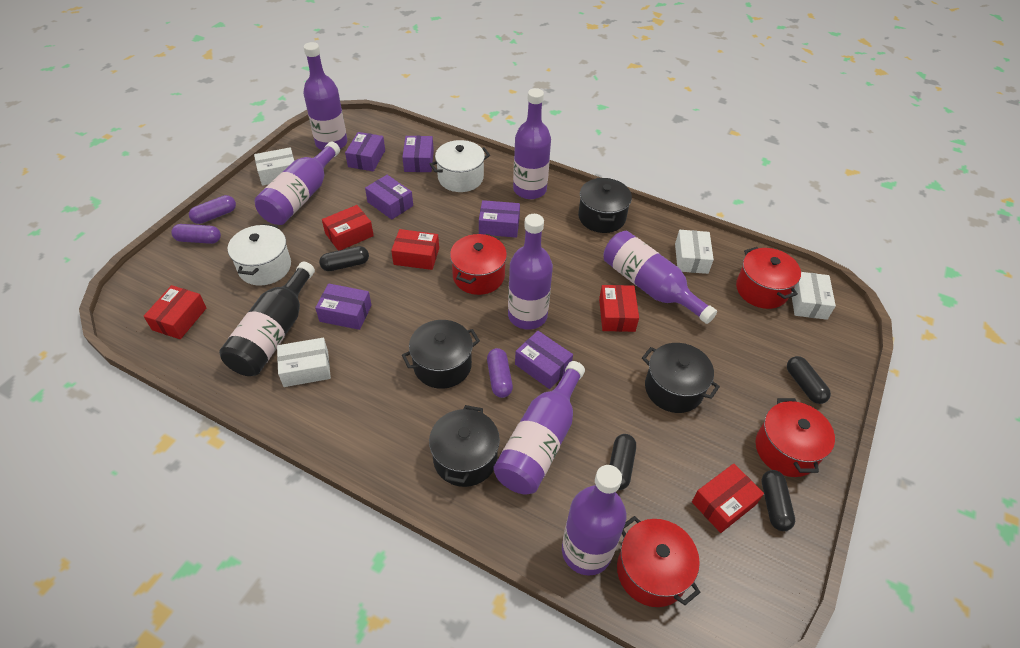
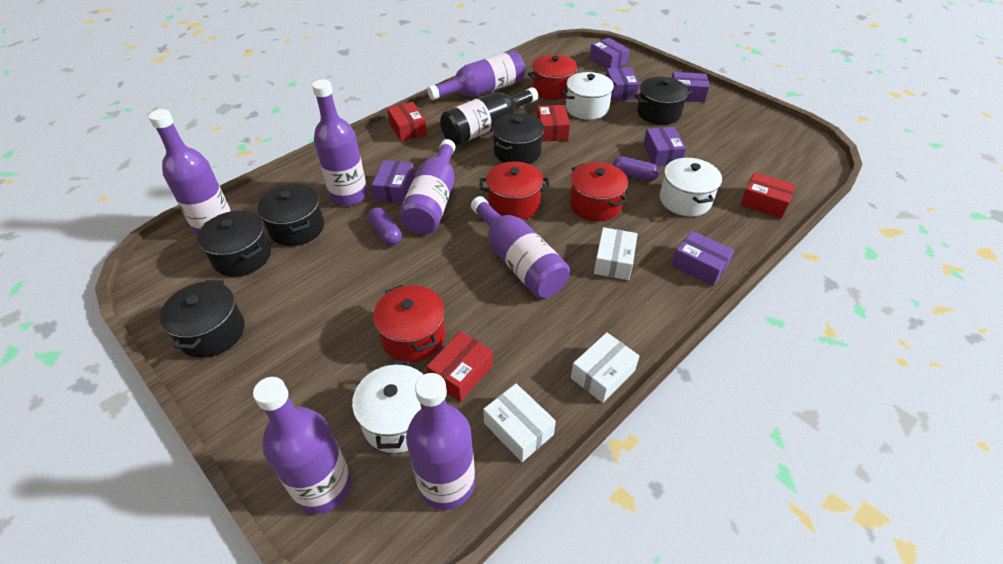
black capsule: 4 -> 0
black pot: 4 -> 5
purple capsule: 3 -> 2
red box: 5 -> 4
white box: 4 -> 3
white pot: 2 -> 3

